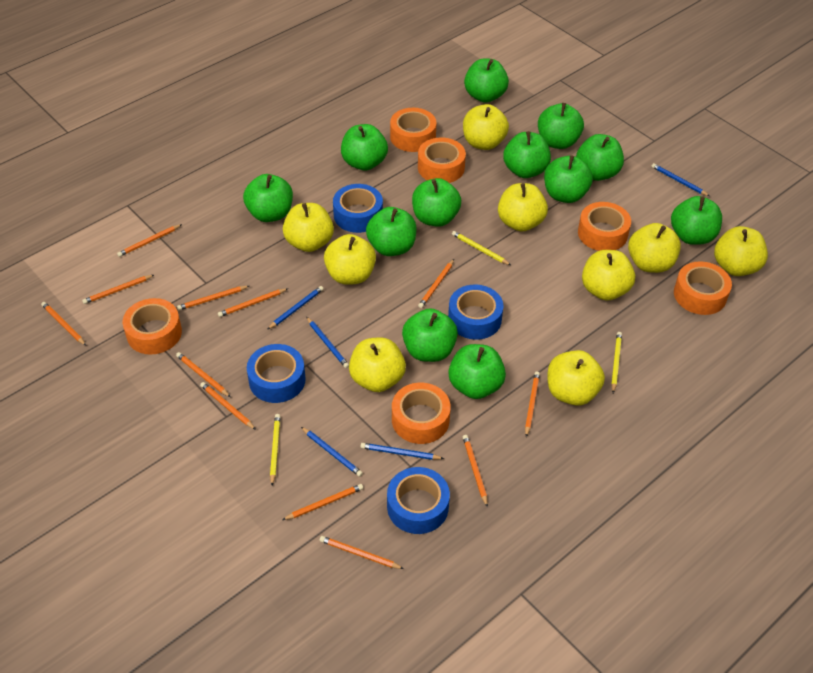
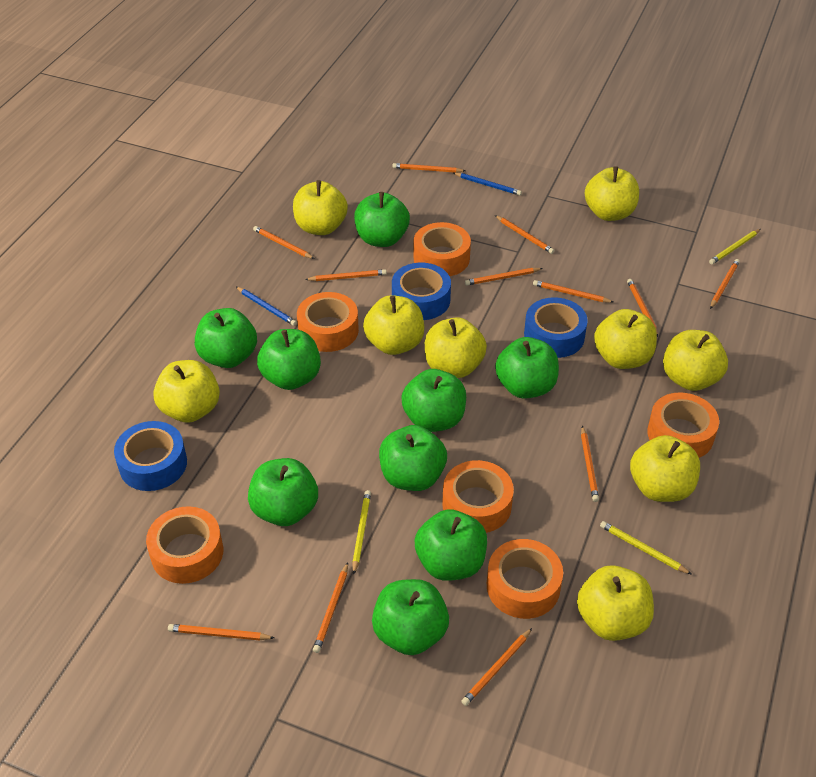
blue pencil: 5 -> 2
blue tape: 4 -> 3
green apple: 12 -> 9

